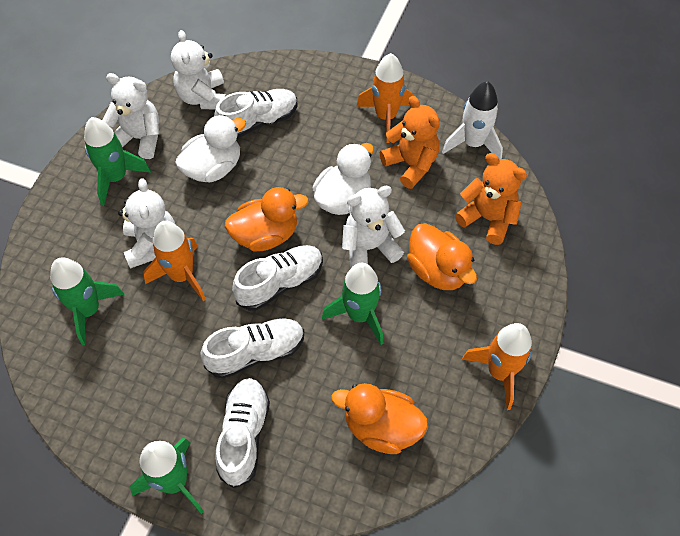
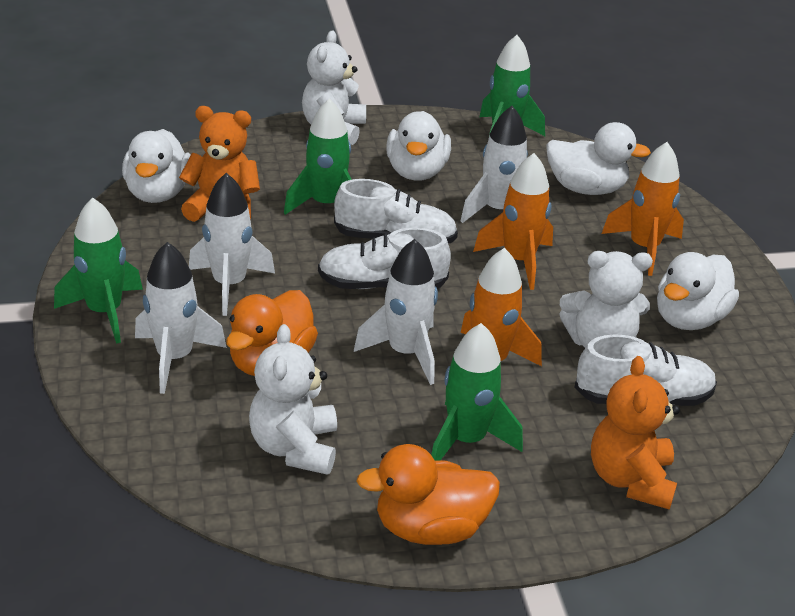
orange duck: 3 -> 2
white duck: 2 -> 4
white rocket: 1 -> 4
white shoe: 4 -> 3
white teddy bear: 4 -> 3

